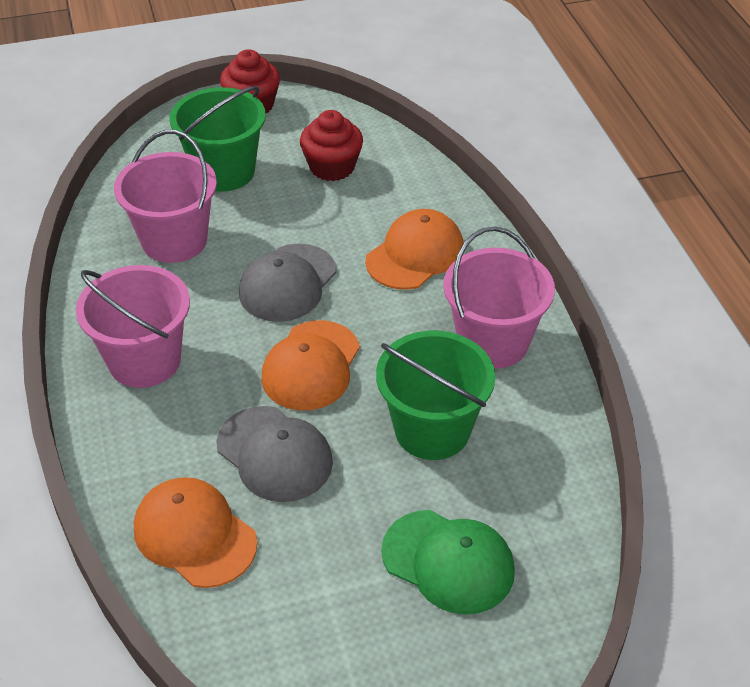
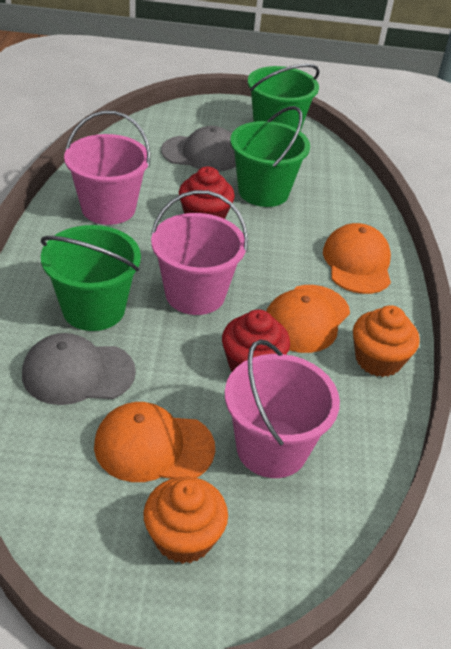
green bucket: 2 -> 3
green cap: 1 -> 0
orange cupcake: 0 -> 2

